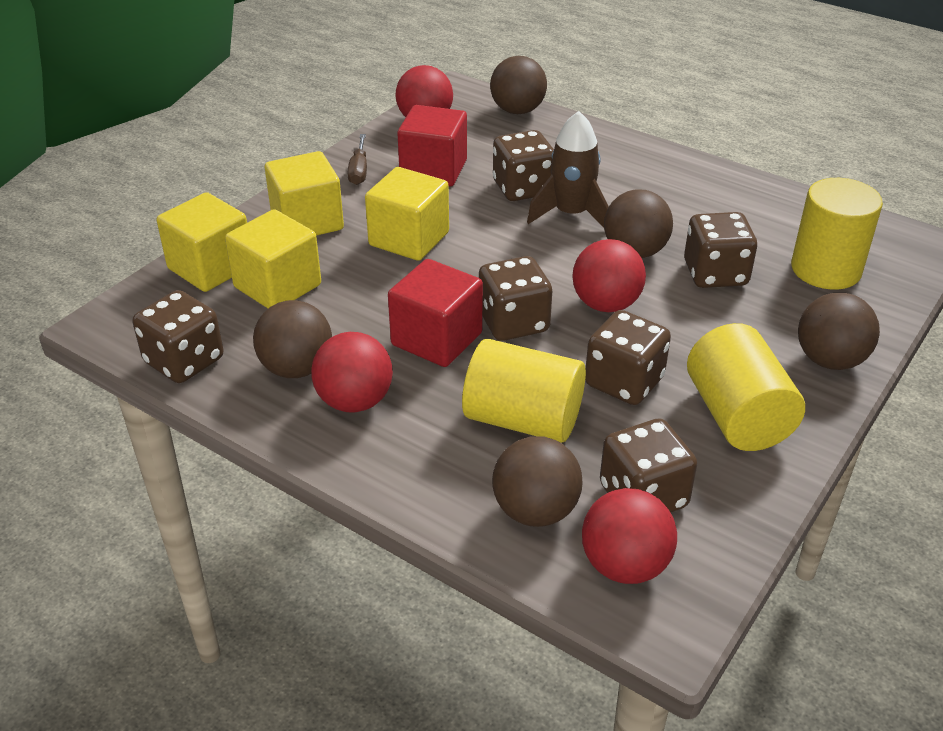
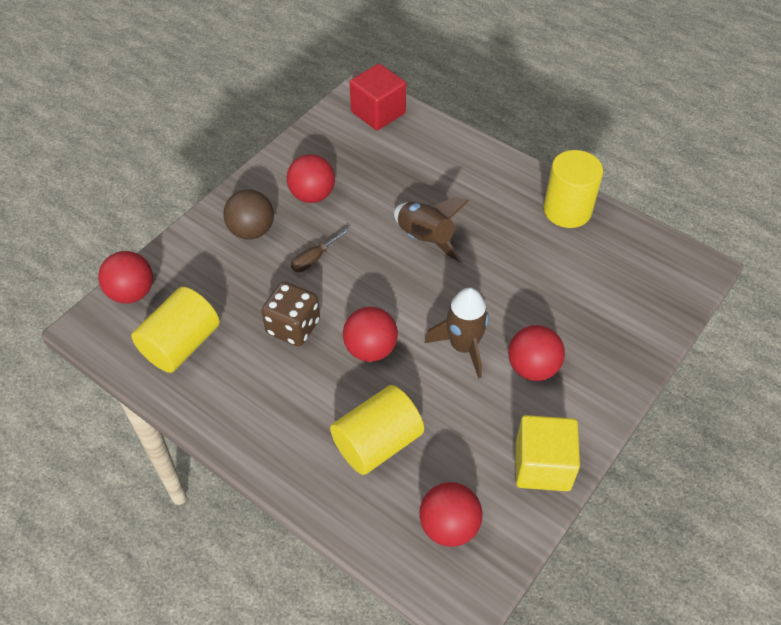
brown ball: 5 -> 1
brown dice: 6 -> 1
brown rocket: 1 -> 2
red ball: 4 -> 5
red cube: 2 -> 1
yellow cube: 4 -> 1

